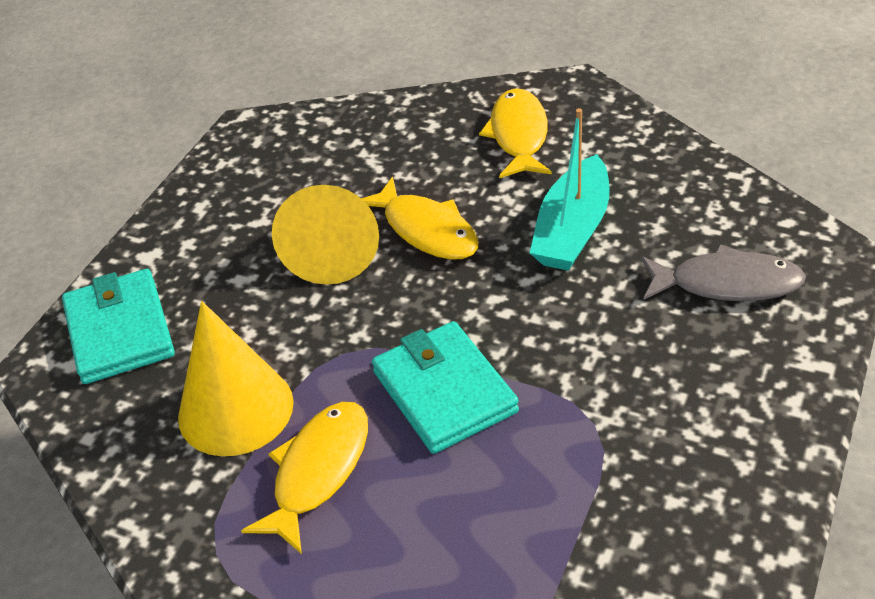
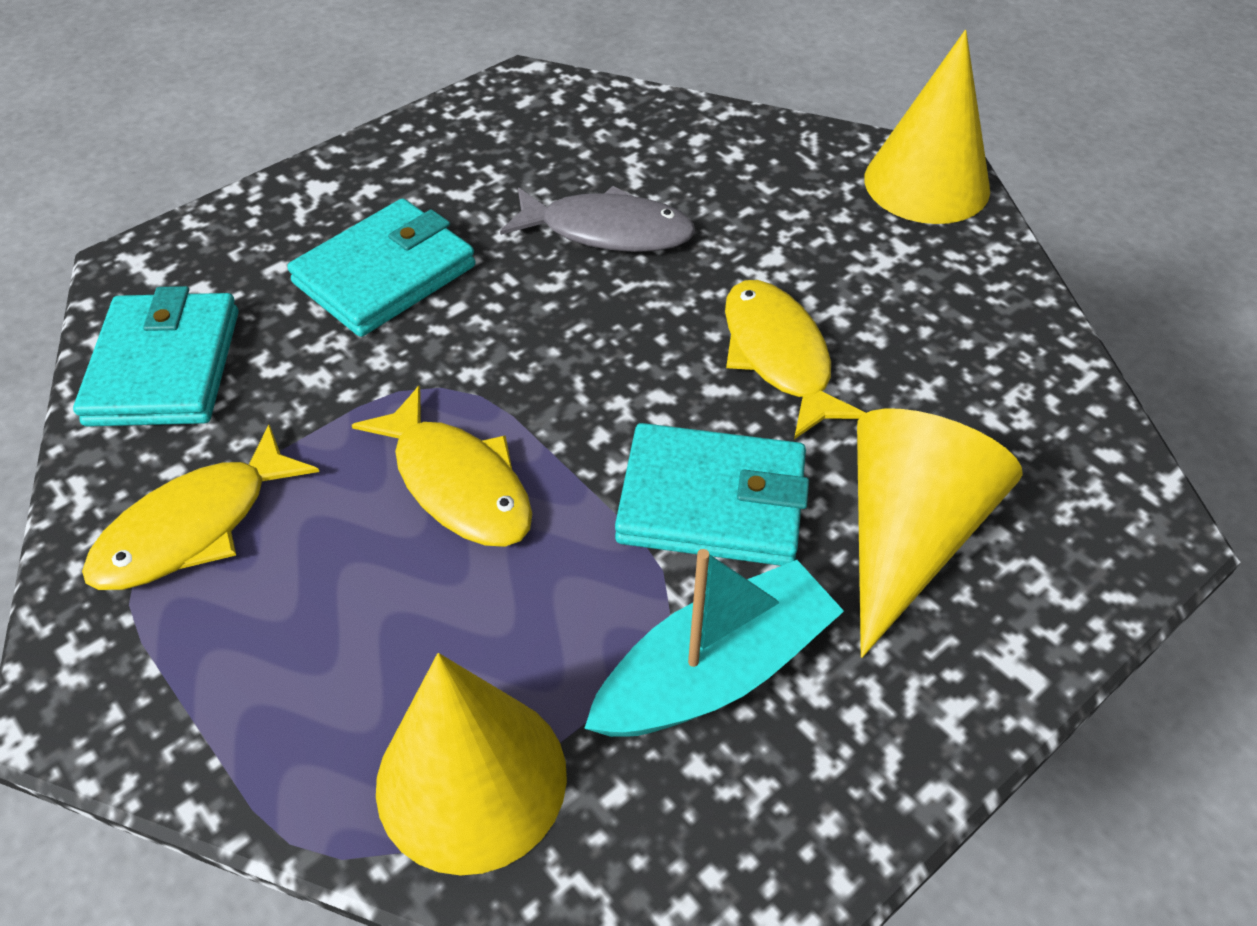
turquoise wallet: 2 -> 3
yellow cone: 2 -> 3

